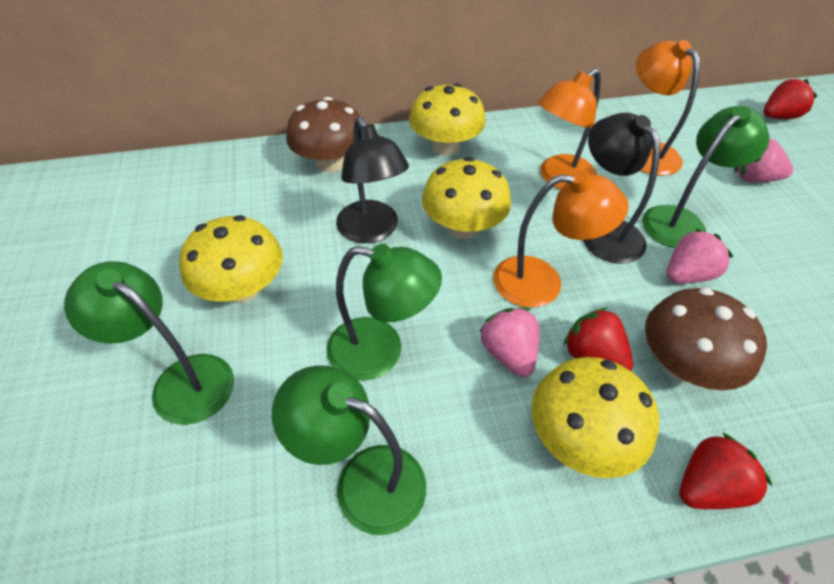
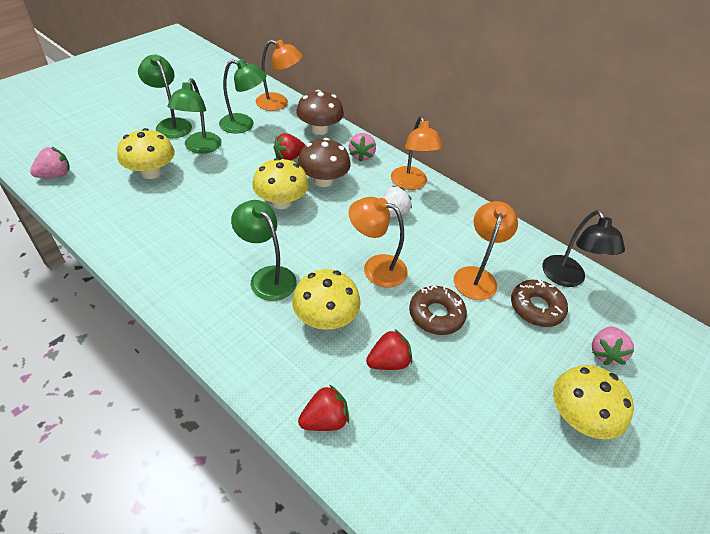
black lamp: 2 -> 1
brown donut: 0 -> 2
orange lamp: 3 -> 4
white strawberry: 0 -> 1

